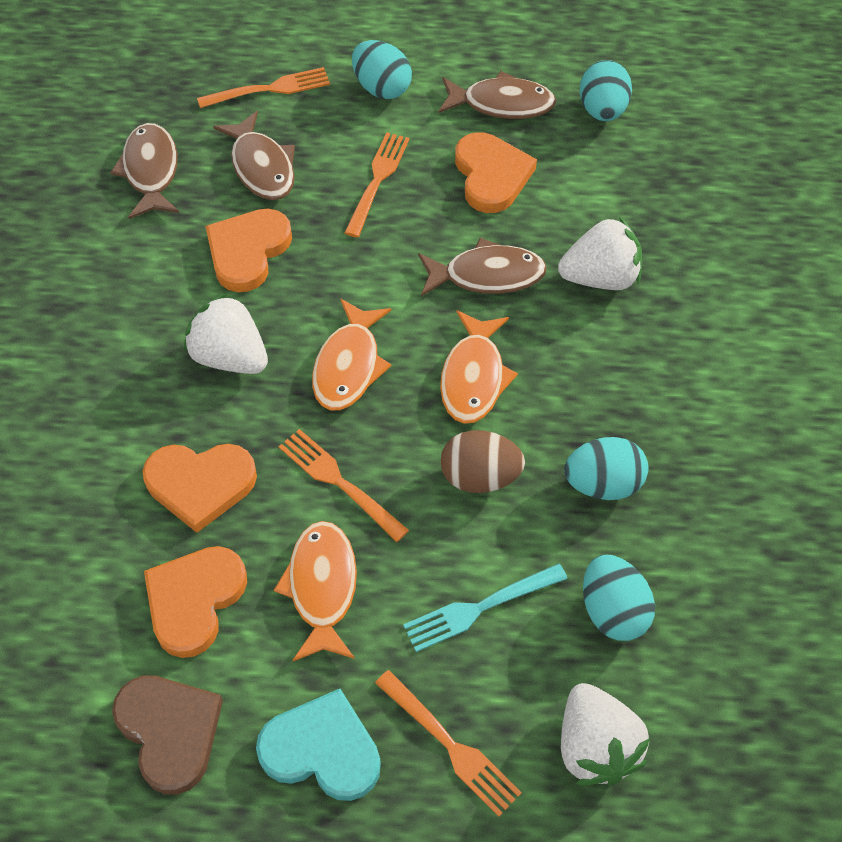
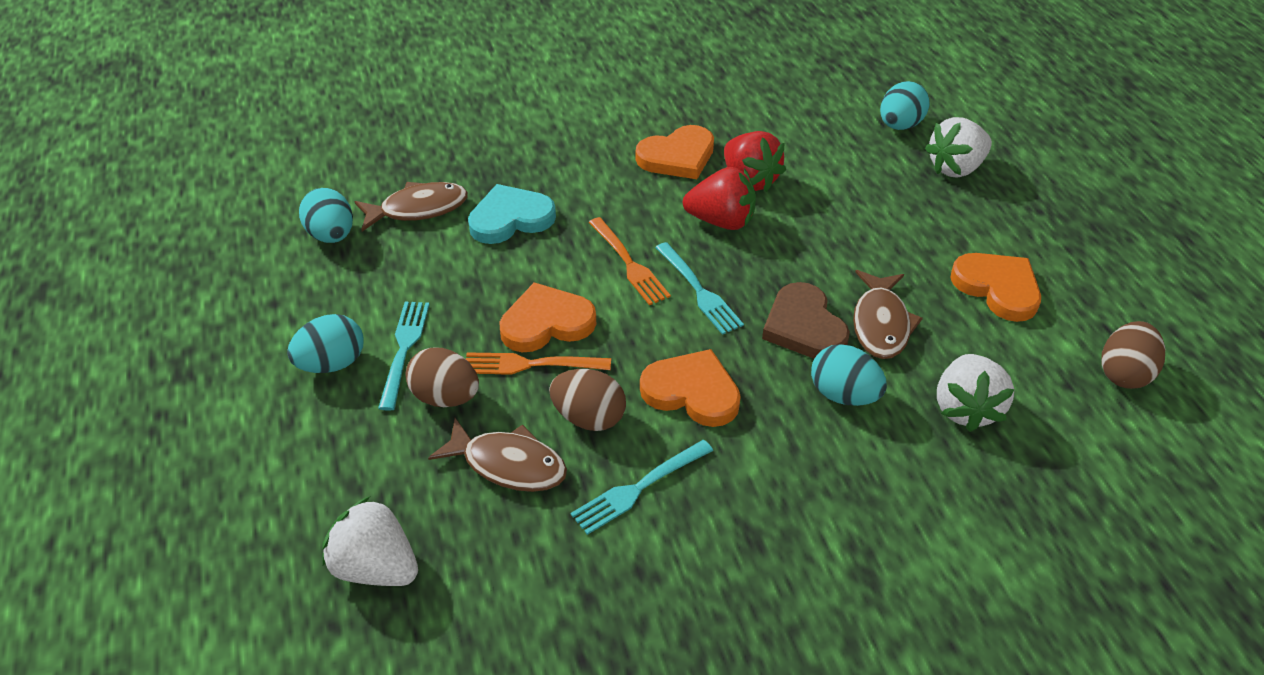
brown egg: 1 -> 3
brown fish: 4 -> 3
orange fish: 3 -> 0
orange fork: 4 -> 2
red strawberry: 0 -> 2
turquoise fork: 1 -> 3

